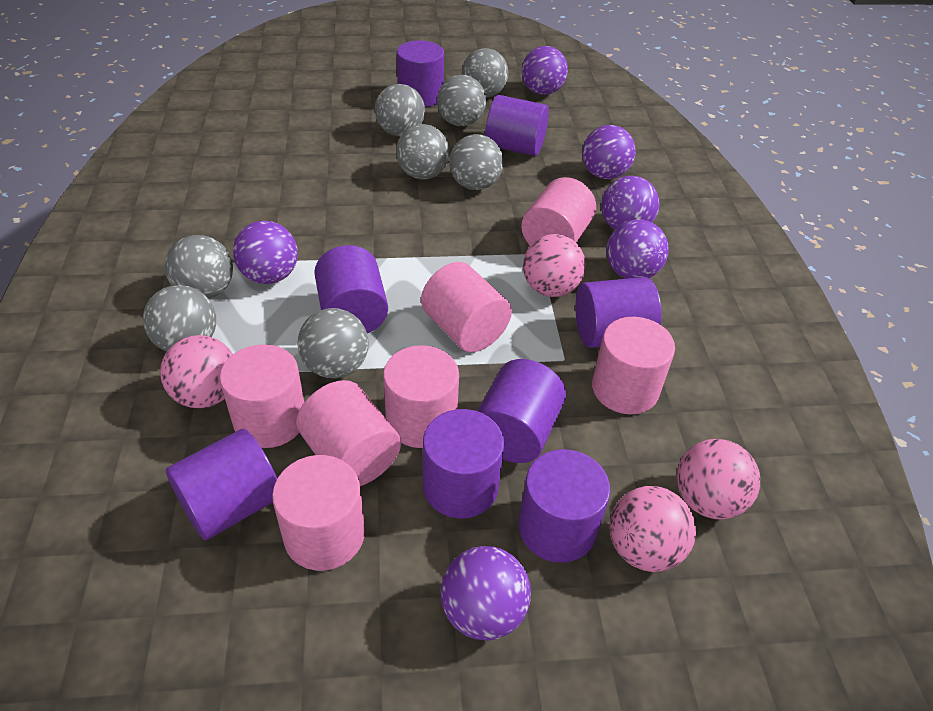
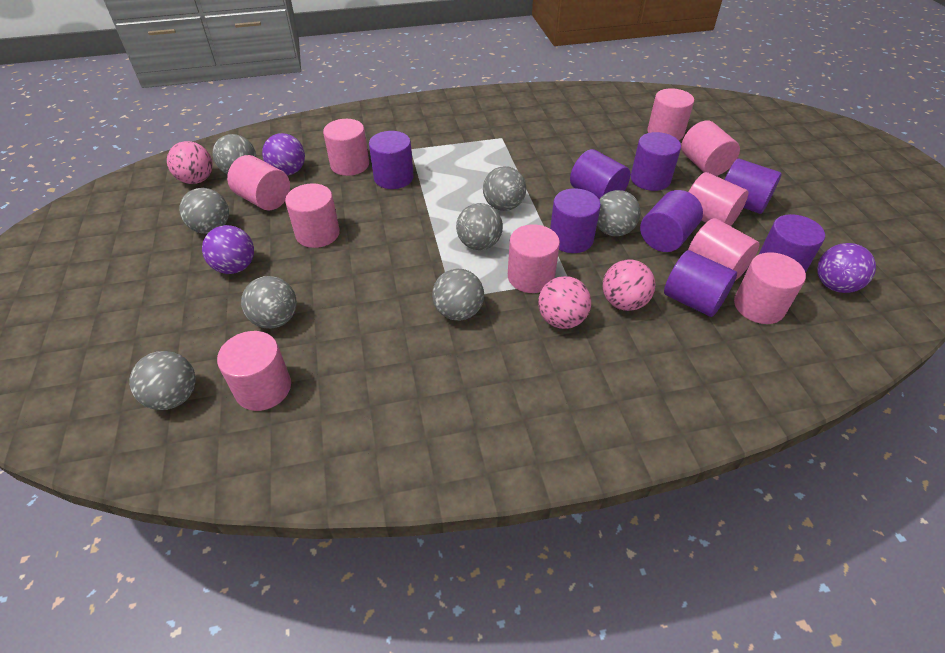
pink ball: 4 -> 3
pink cylinder: 7 -> 10
purple ball: 6 -> 3

